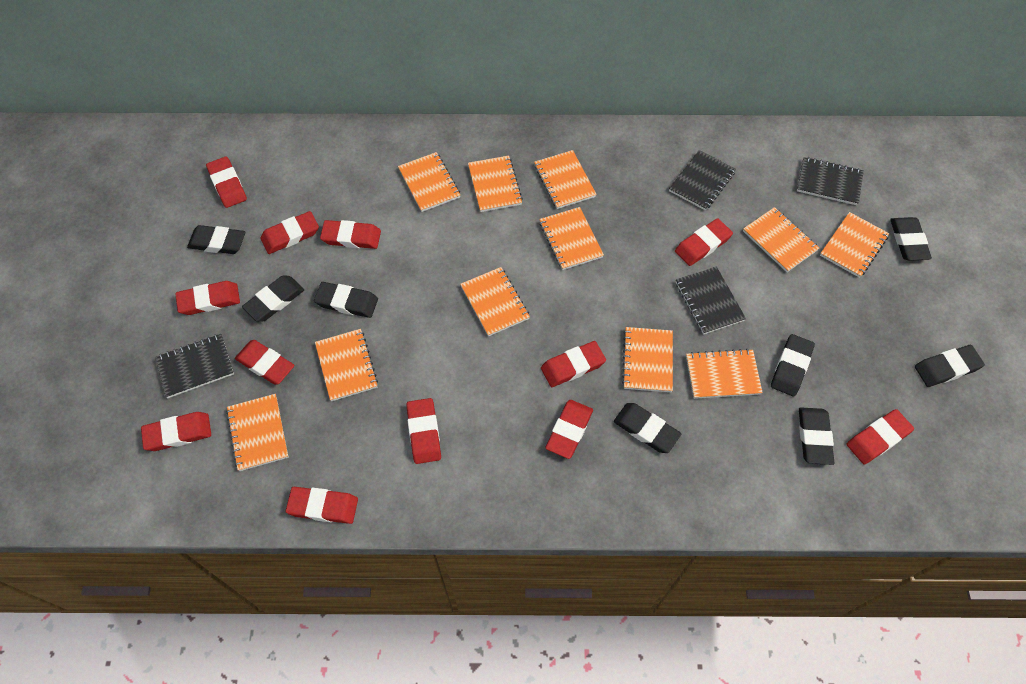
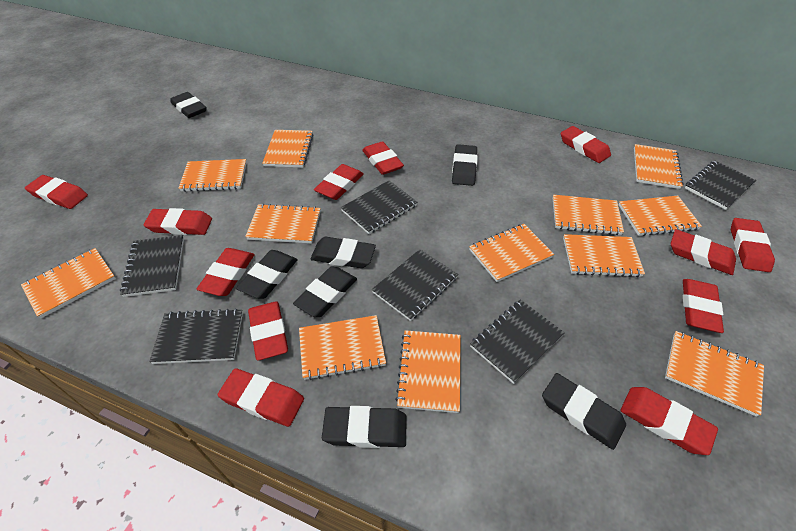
black eraser: 8 -> 7
black notebook: 4 -> 6
orange notebook: 11 -> 12

